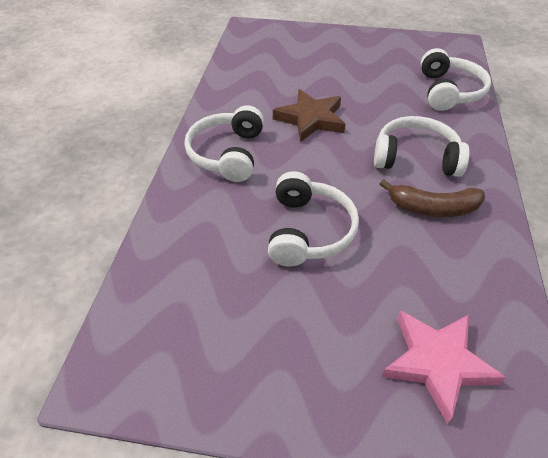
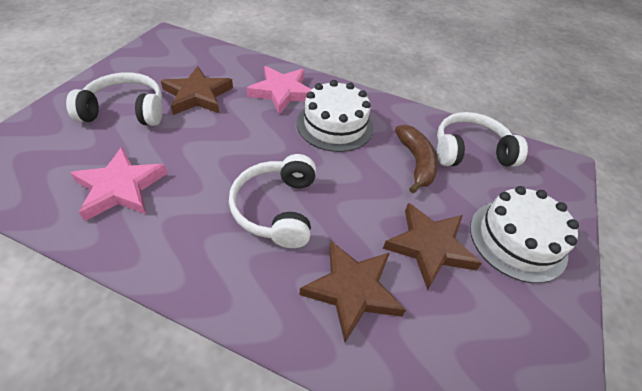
brown star: 1 -> 3
pink star: 1 -> 2
white cake: 0 -> 2
white headphones: 4 -> 3

